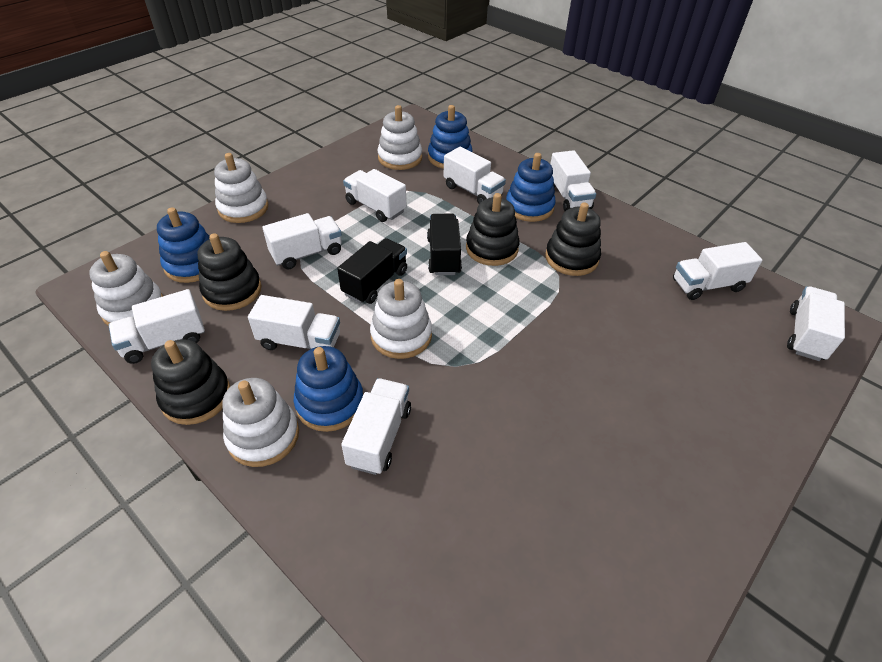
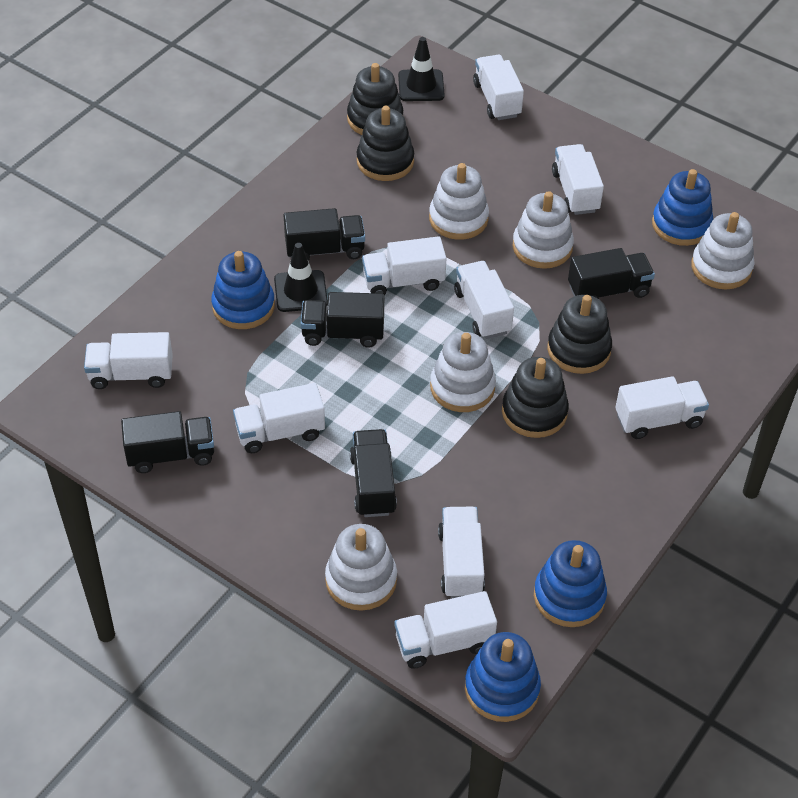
black traffic cone: 0 -> 2
black truck: 2 -> 5

